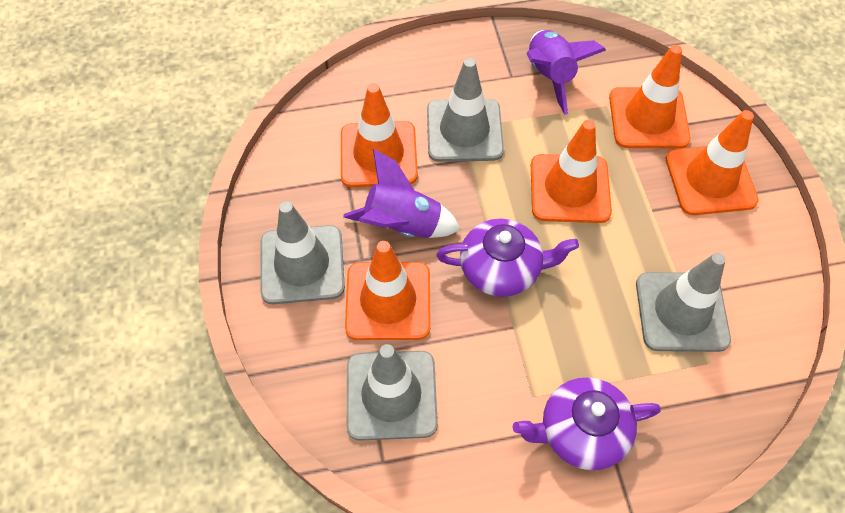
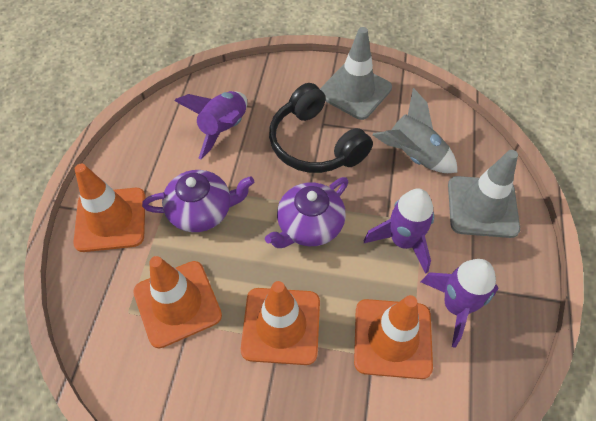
black headphones: 0 -> 1
grey rocket: 0 -> 1
grey traffic cone: 4 -> 2
orange traffic cone: 5 -> 4
purple rocket: 2 -> 3

